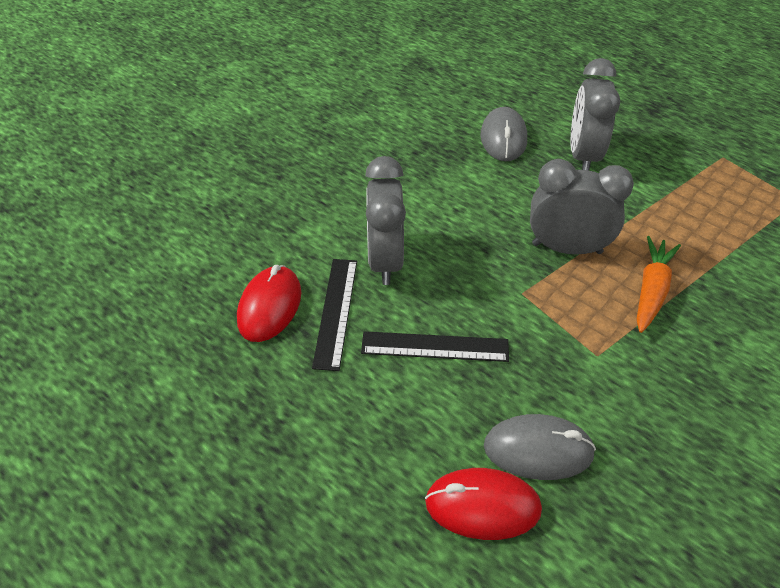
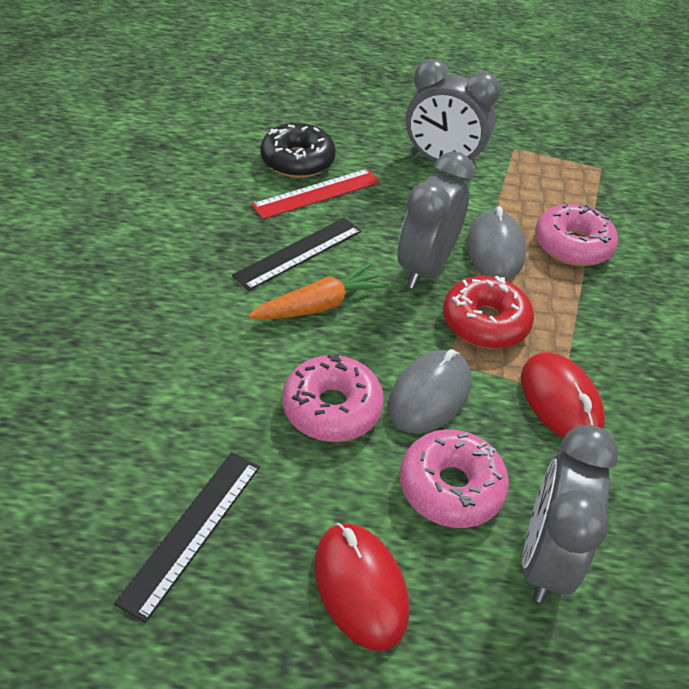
black donut: 0 -> 1
pink donut: 0 -> 3
red donut: 0 -> 1
red ruler: 0 -> 1

